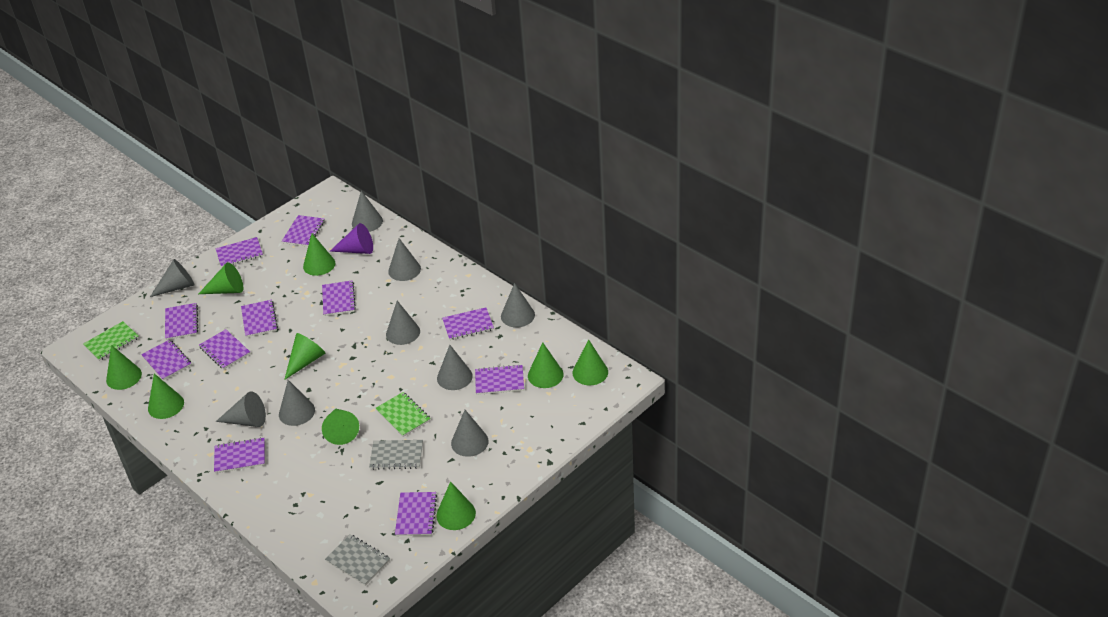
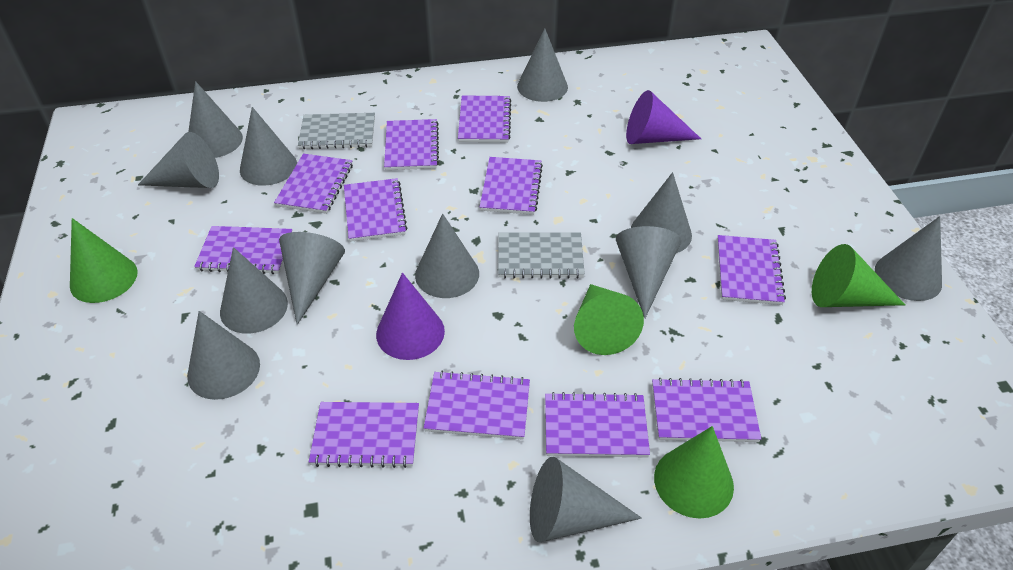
green cone: 9 -> 4
green notebook: 2 -> 0
grey cone: 9 -> 12
purple cone: 1 -> 2

